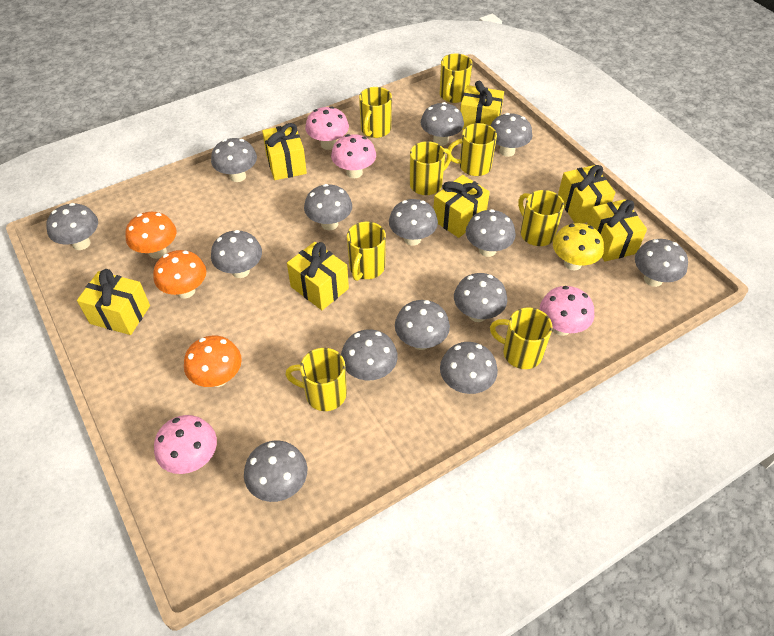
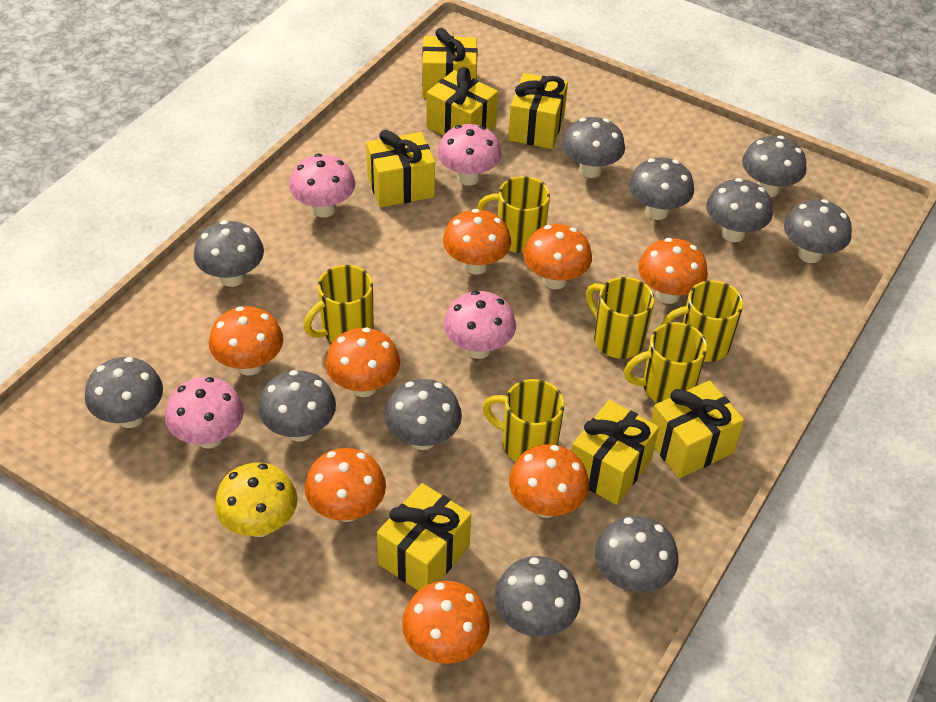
grey mushroom: 14 -> 11
orange mushroom: 3 -> 8
yellow mug: 8 -> 6

